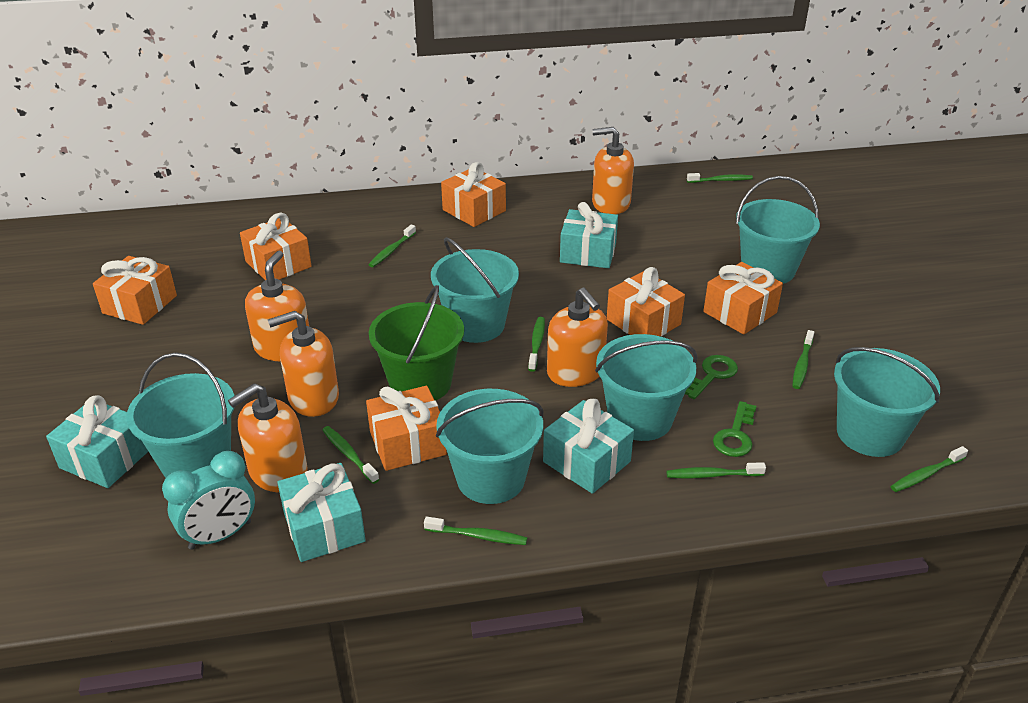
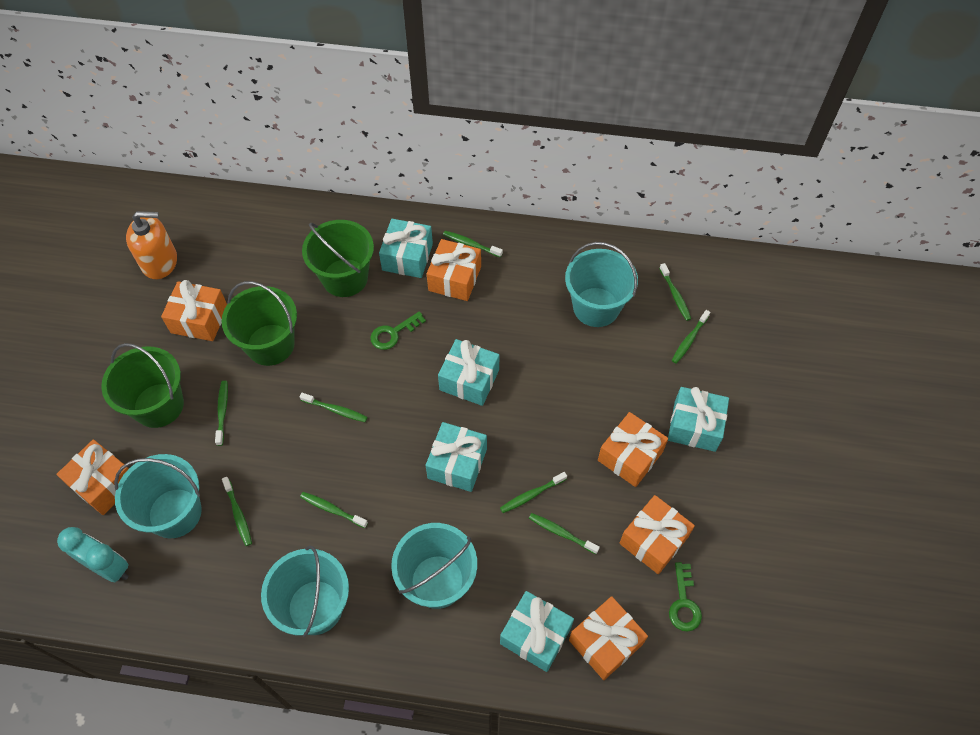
green bucket: 1 -> 3
green toothbrush: 8 -> 9
orange soap dispenser: 5 -> 1
turquoise bucket: 6 -> 4
turquoise gift: 4 -> 5

